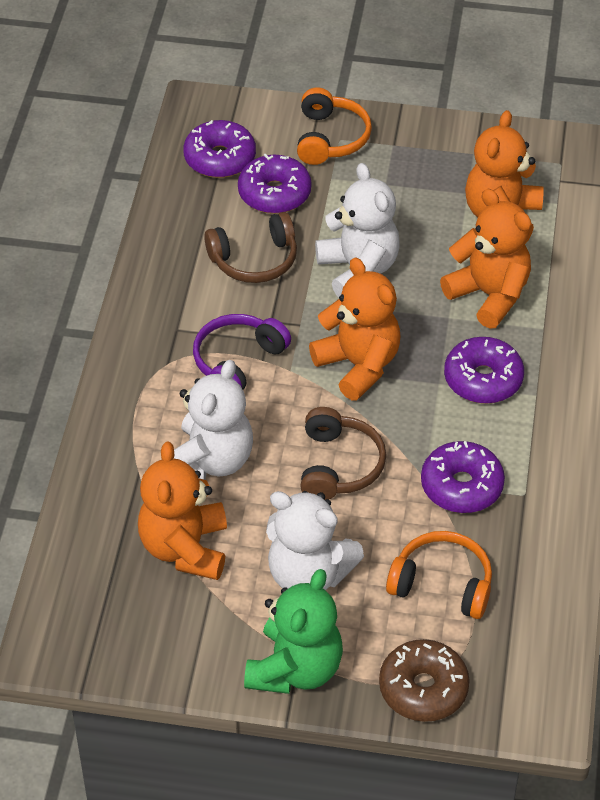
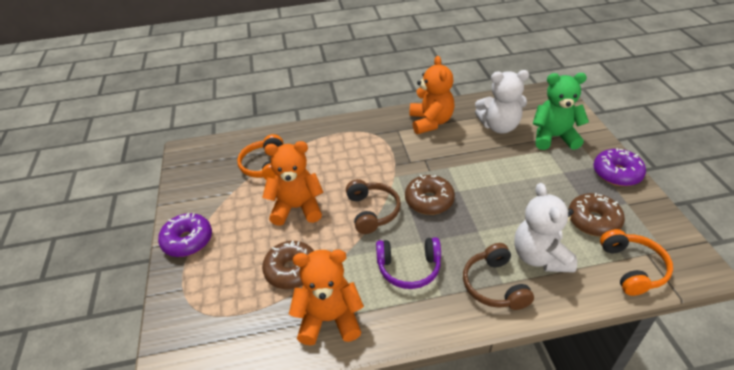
brown donut: 1 -> 3
orange teddy bear: 4 -> 3
purple donut: 4 -> 2
white teddy bear: 3 -> 2

